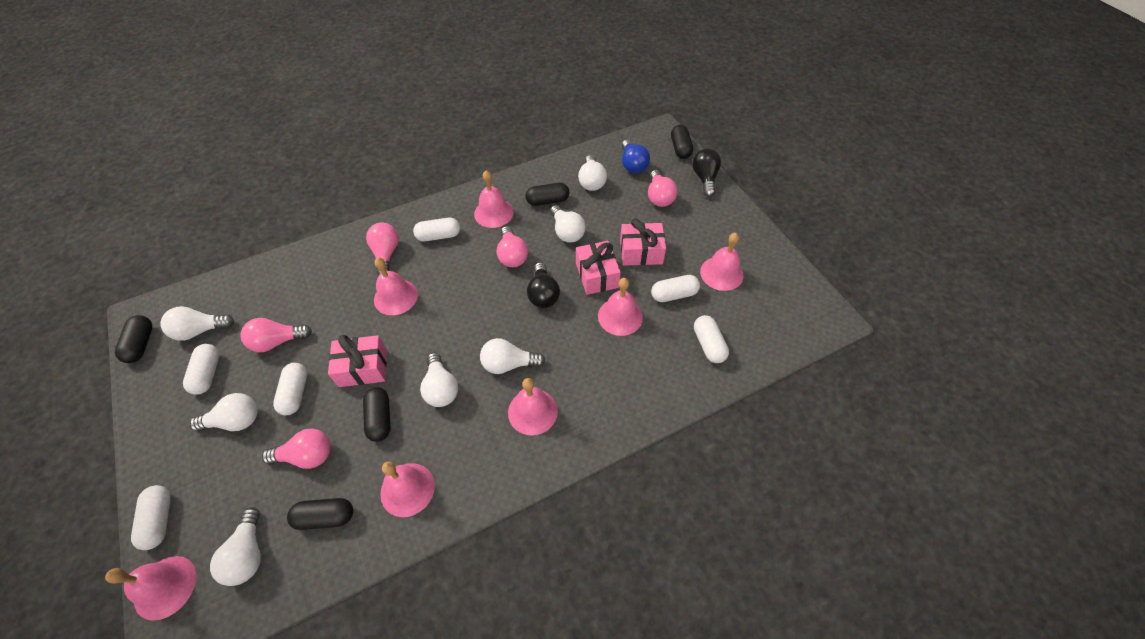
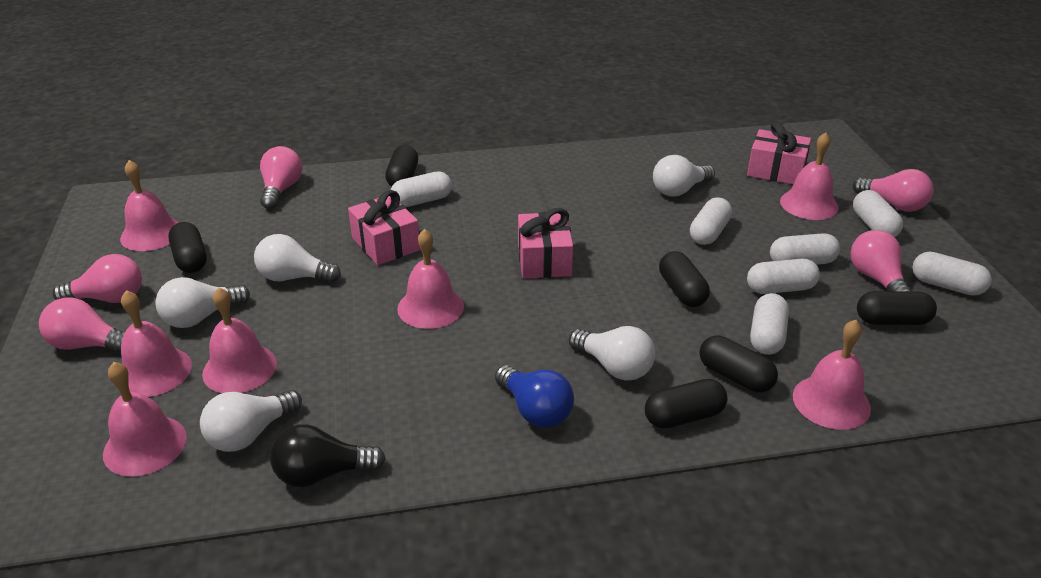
black capsule: 5 -> 6
black light bulb: 2 -> 1
white capsule: 6 -> 7
white light bulb: 7 -> 5

